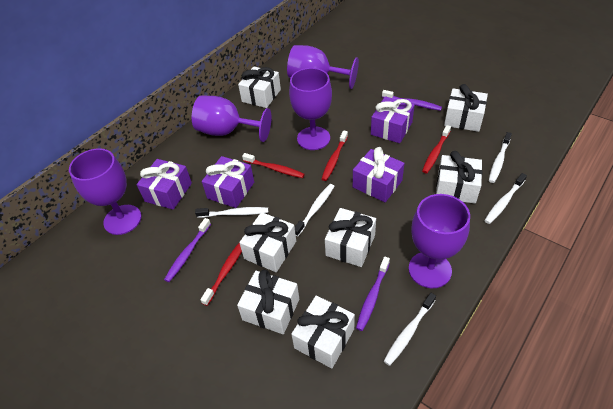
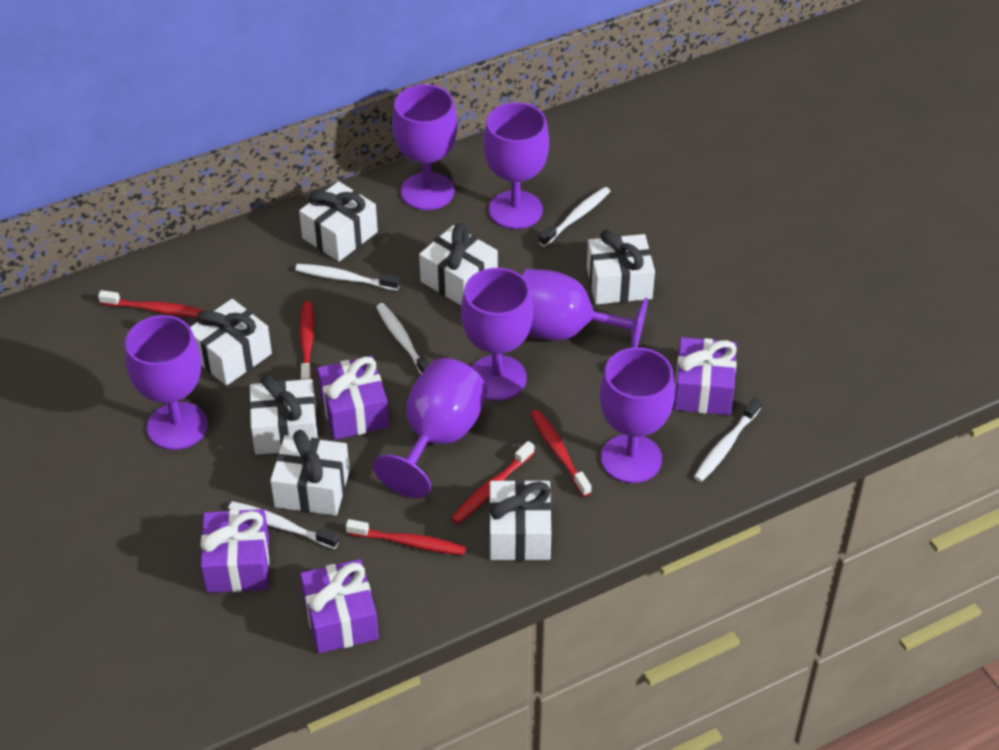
purple goblet: 5 -> 7
purple toothbrush: 3 -> 0
red toothbrush: 4 -> 5

